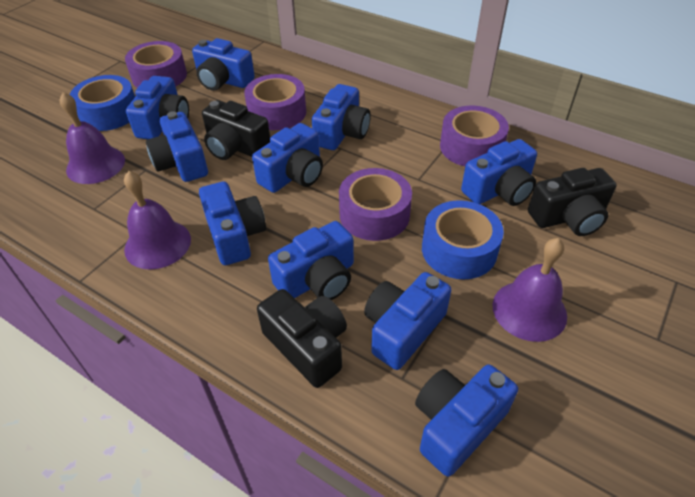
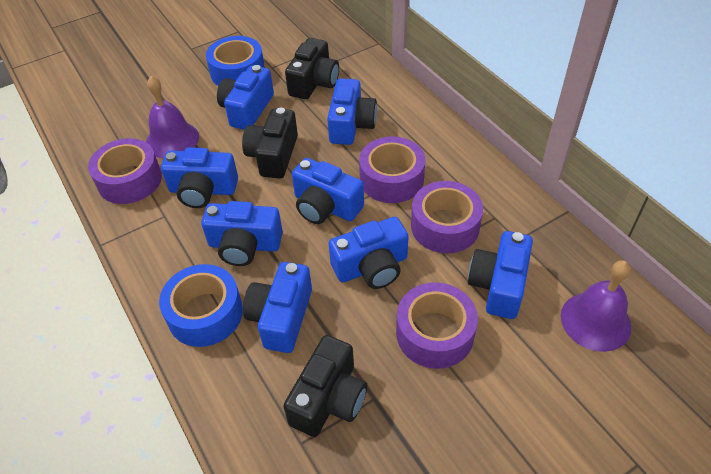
blue camera: 10 -> 8
purple bell: 3 -> 2

